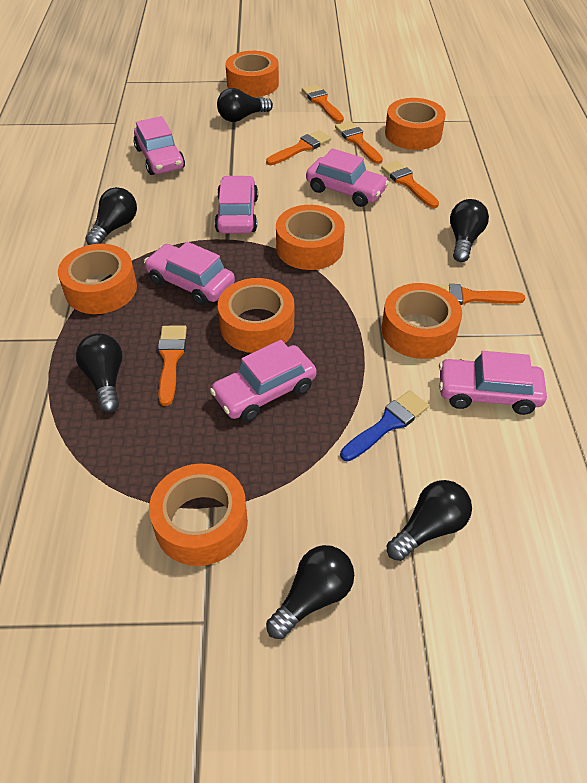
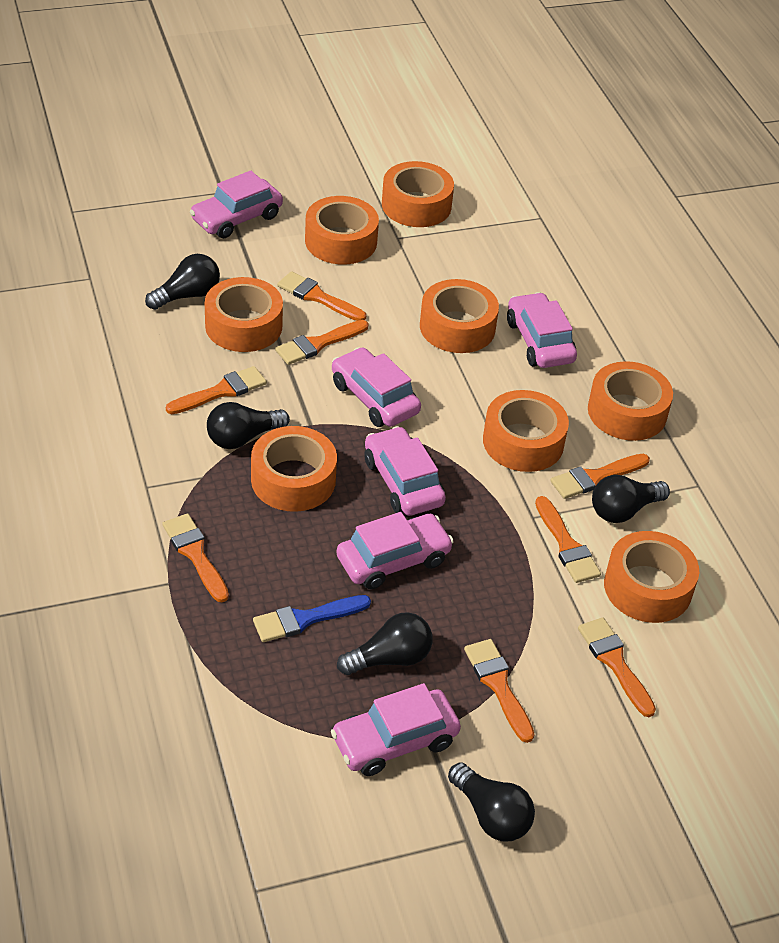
black light bulb: 6 -> 5
orange brush: 6 -> 8
orange tape: 7 -> 8

